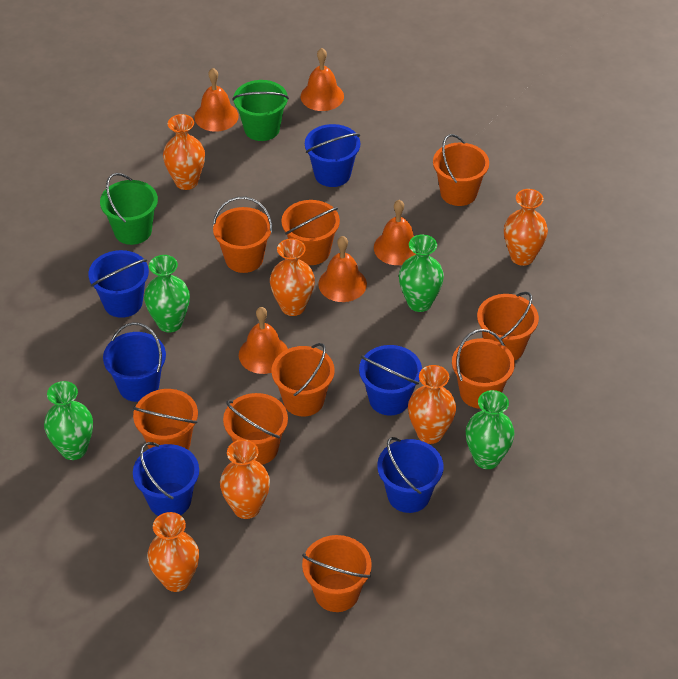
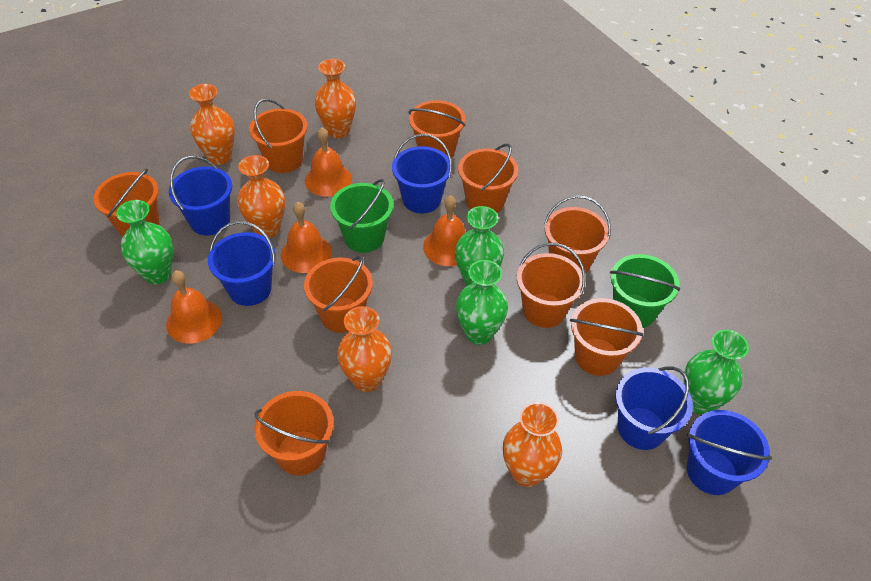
blue bucket: 6 -> 5
orange bell: 5 -> 4
orange vase: 6 -> 5

